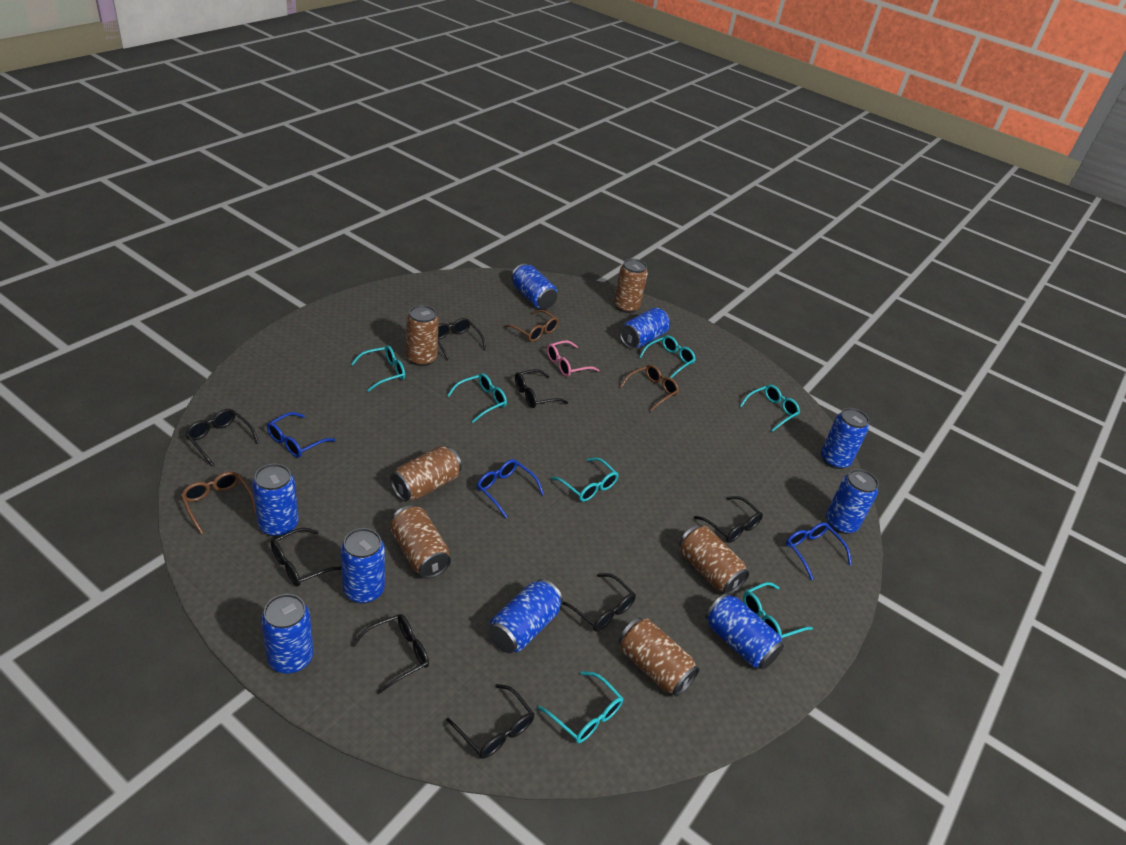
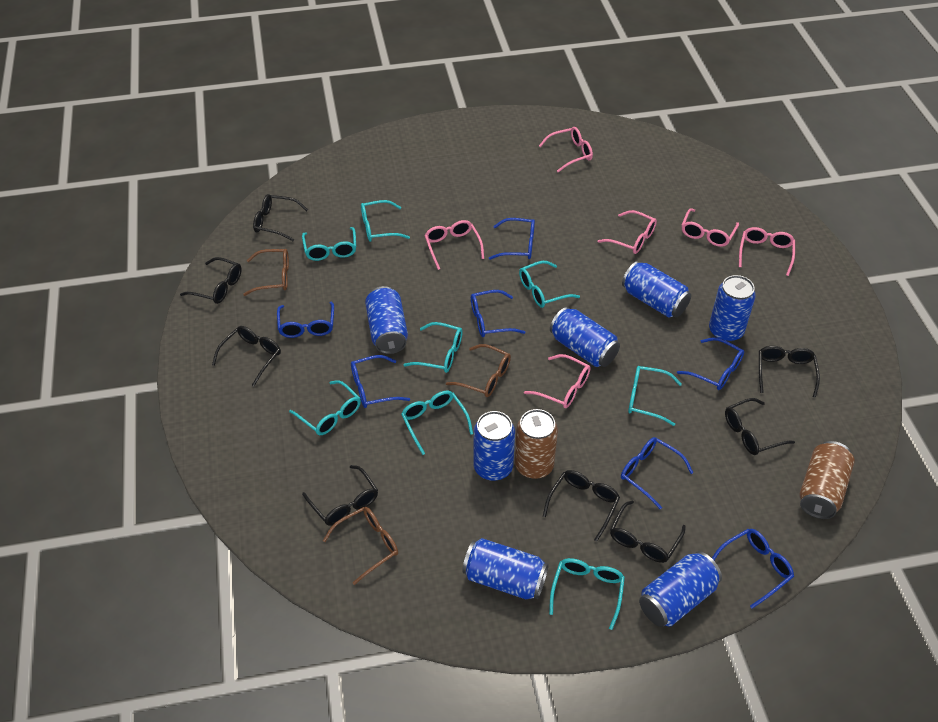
blue can: 9 -> 7
blue glasses: 3 -> 7
brown can: 6 -> 2
pink glasses: 1 -> 6
turquoise glasses: 7 -> 8

